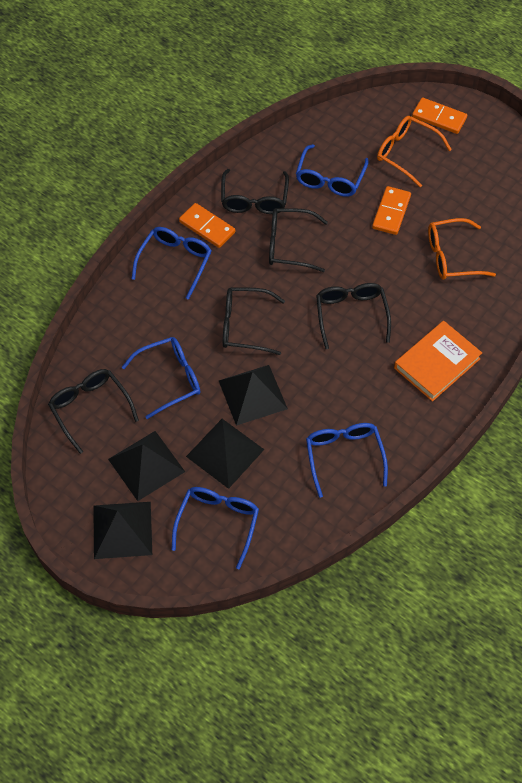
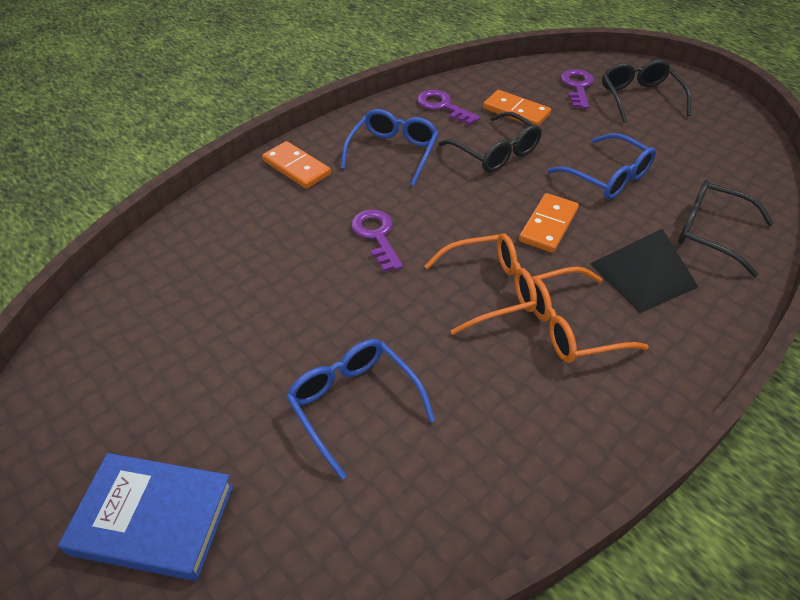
black glasses: 5 -> 3
black pyramid: 4 -> 1
blue book: 0 -> 1
blue glasses: 5 -> 3
orange book: 1 -> 0
purple key: 0 -> 3

